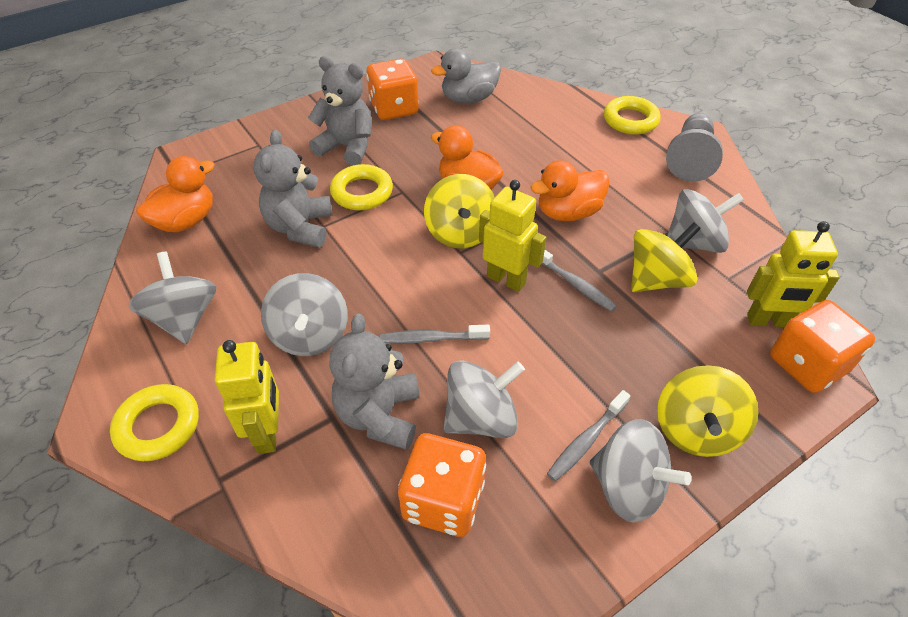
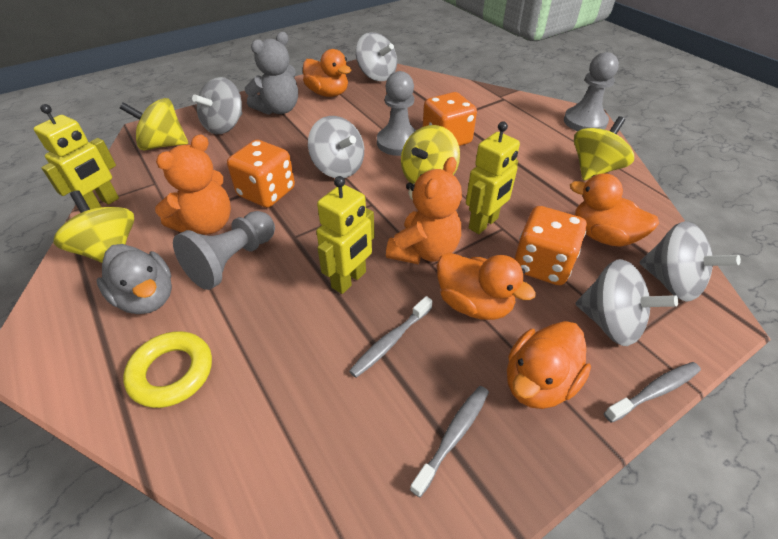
grey pawn: 1 -> 3
grey teddy bear: 3 -> 1
orange duck: 3 -> 4
orange teddy bear: 0 -> 2
yellow ring: 3 -> 1
yellow spinning top: 3 -> 4

